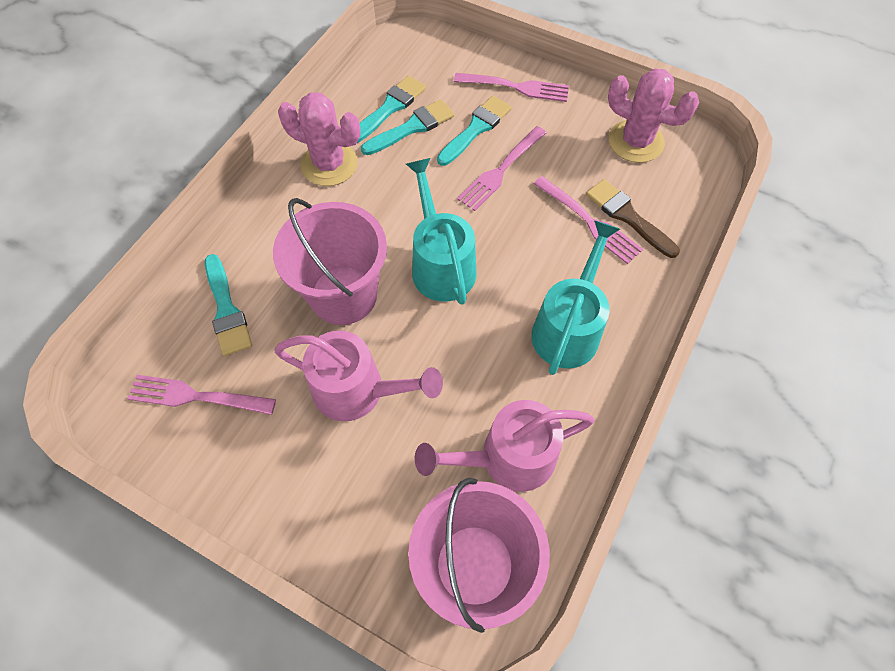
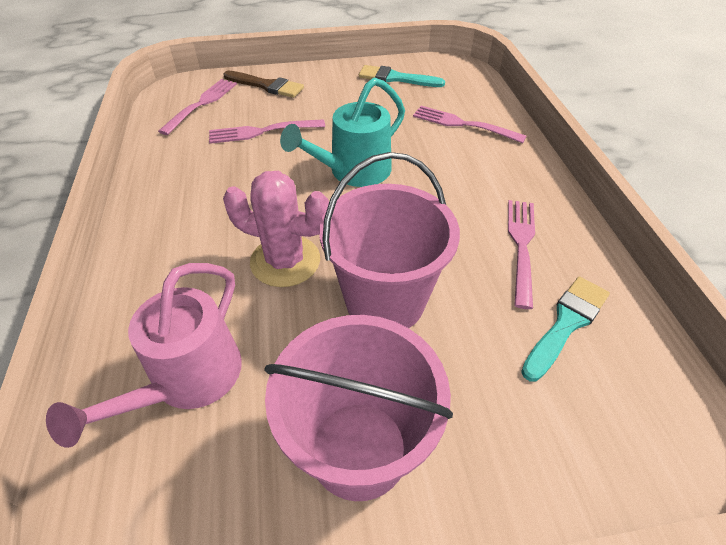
pink cactus: 2 -> 1
pink watering can: 2 -> 1
turquoise brush: 4 -> 2
turquoise watering can: 2 -> 1

